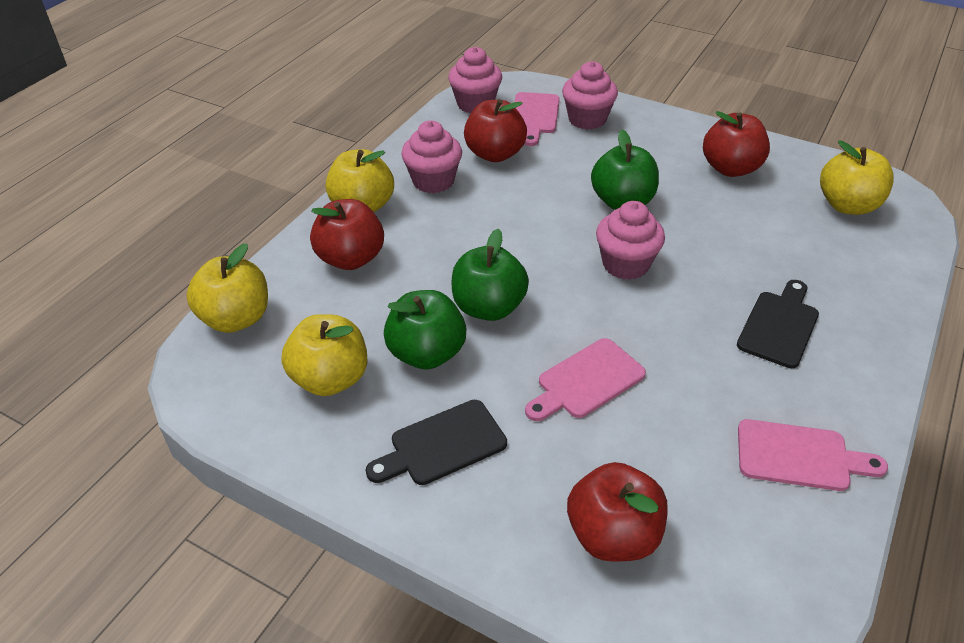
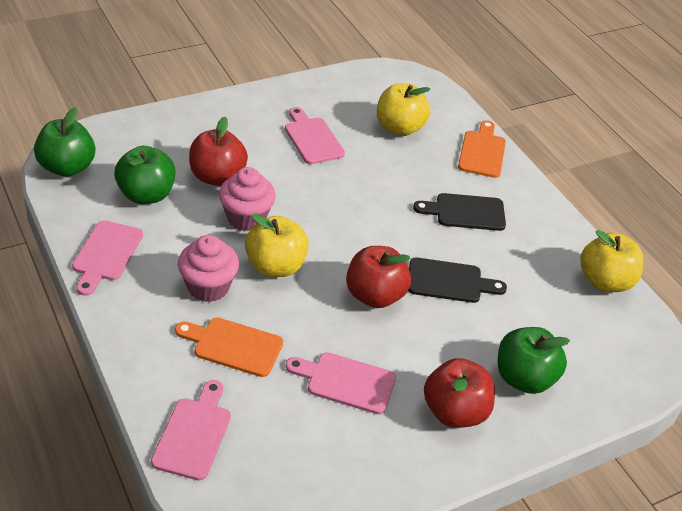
orange cutting board: 0 -> 2
pink cupcake: 4 -> 2
pink cutting board: 3 -> 4
red apple: 4 -> 3
yellow apple: 4 -> 3

